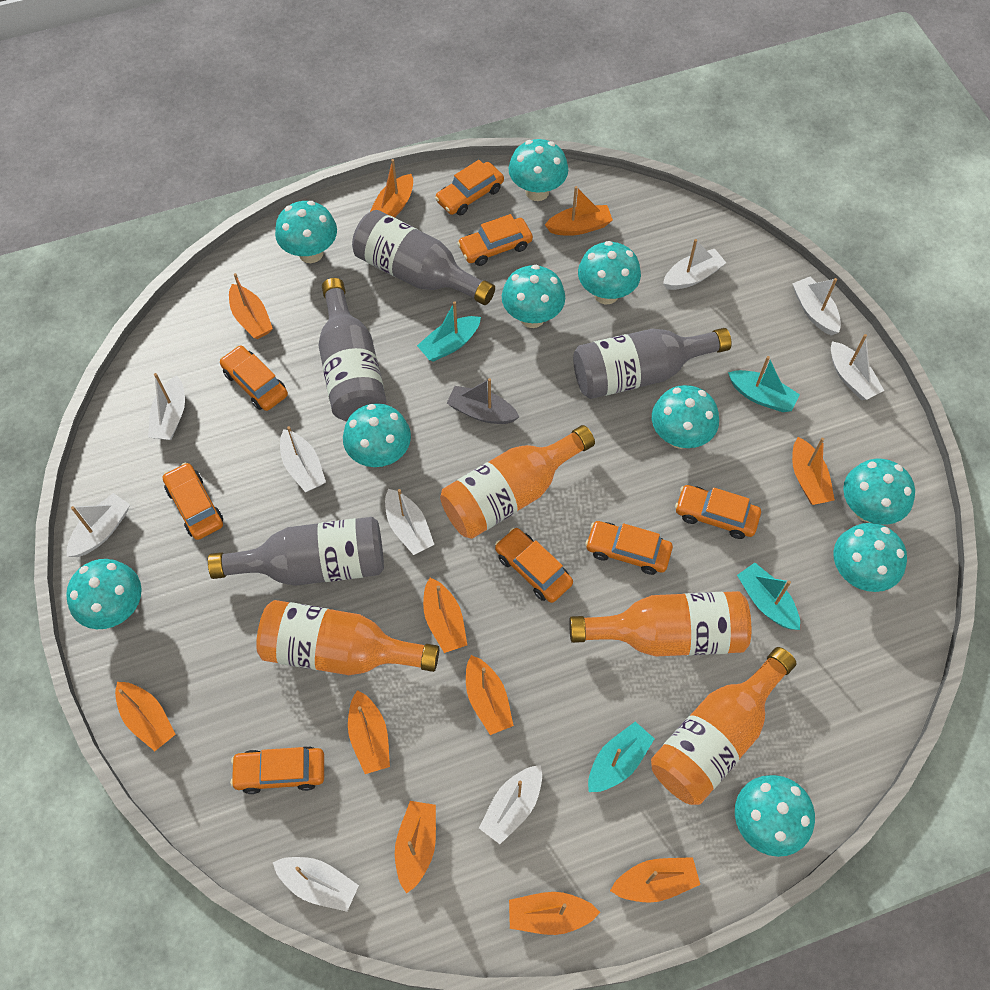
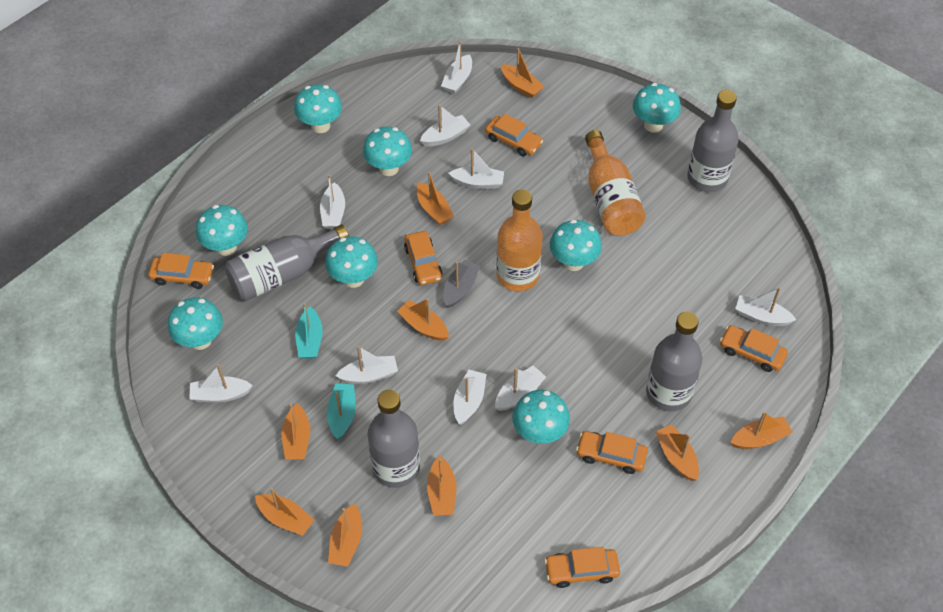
orange boat: 11 -> 9
orange bottle: 4 -> 2
orange car: 8 -> 6
turquoise boat: 4 -> 2
turquoise mushroom: 10 -> 8

